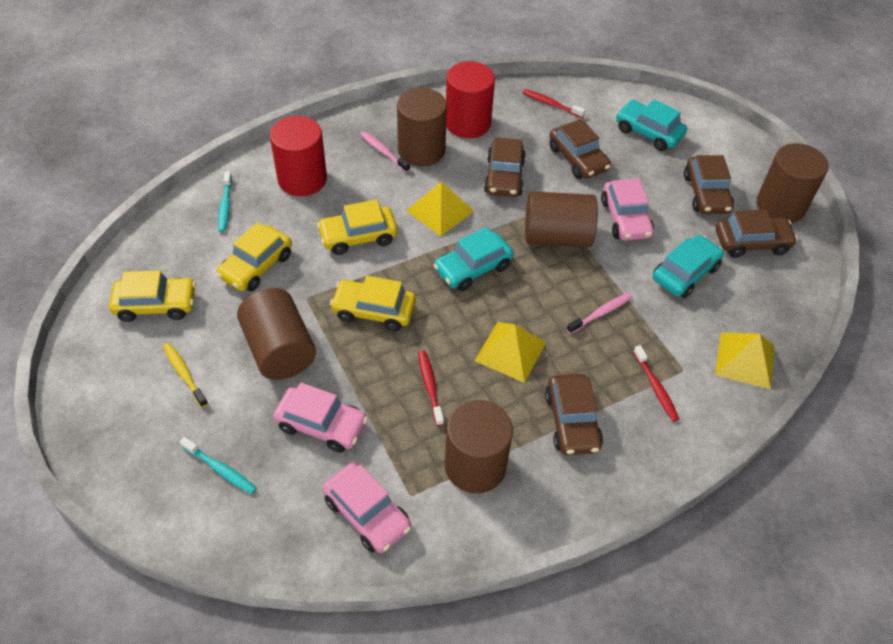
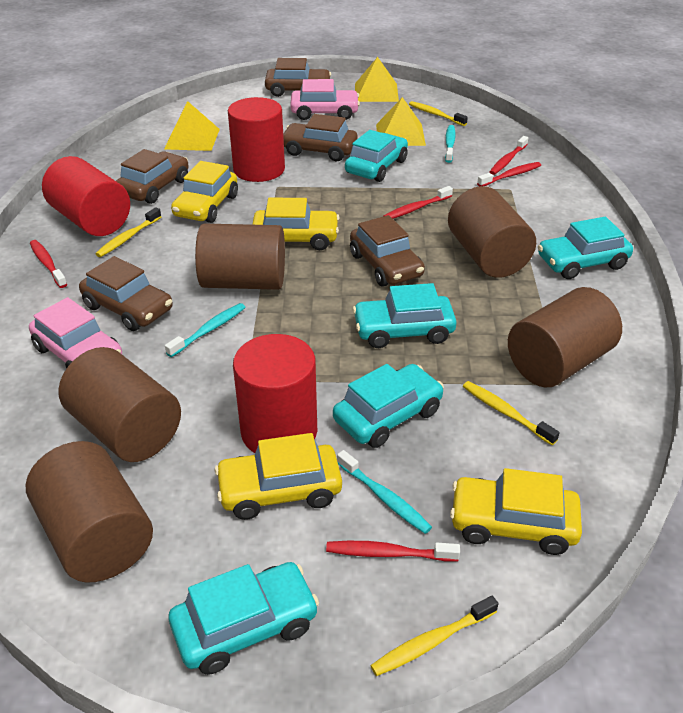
pink car: 3 -> 2
pink toothbrush: 2 -> 0
red cylinder: 2 -> 3
red toothbrush: 3 -> 5
turquoise car: 3 -> 5
turquoise toothbrush: 2 -> 3
yellow toothbrush: 1 -> 4

